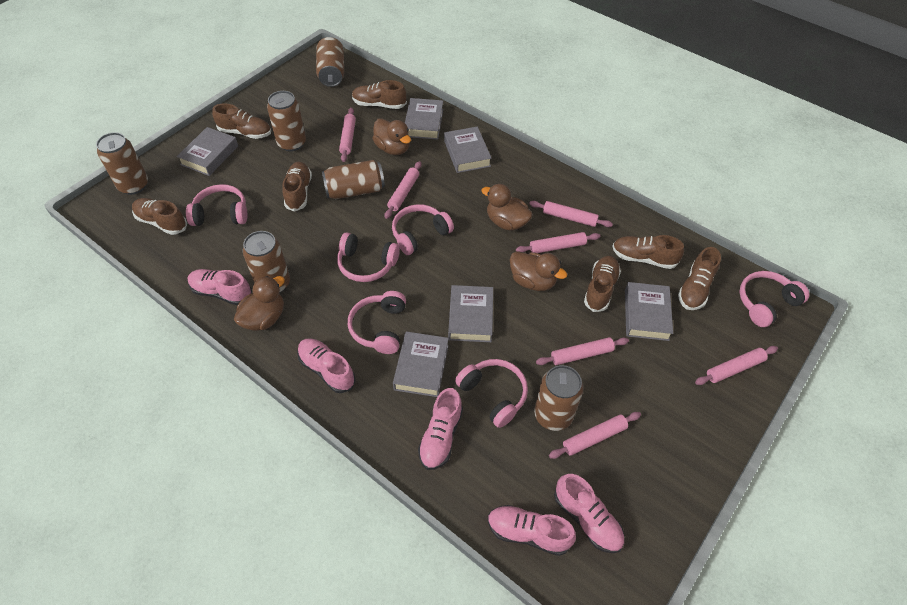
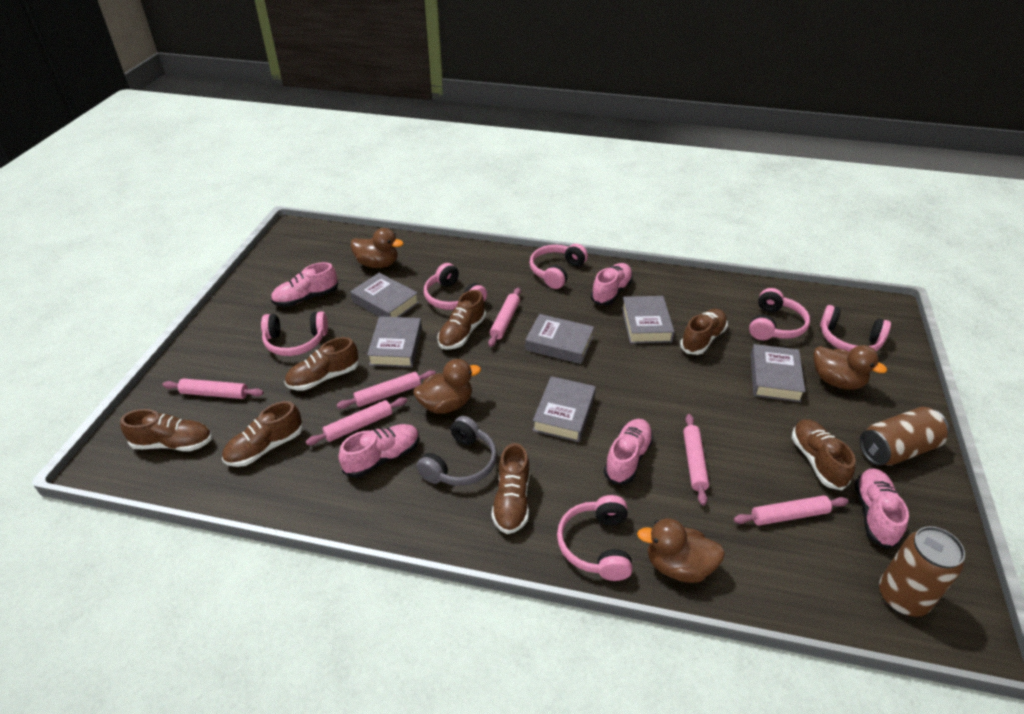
brown can: 6 -> 2
grey headphones: 0 -> 1
pink rolling pin: 7 -> 6

